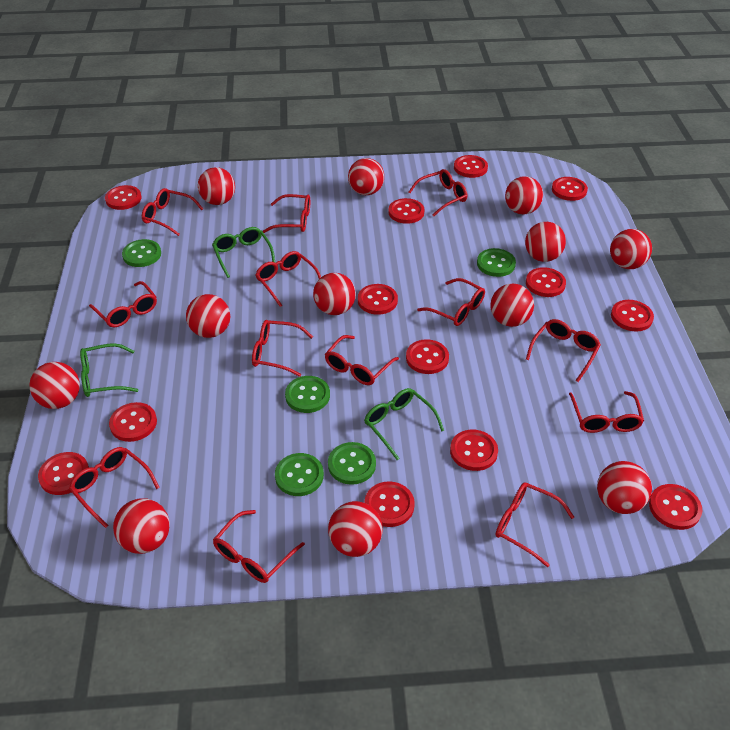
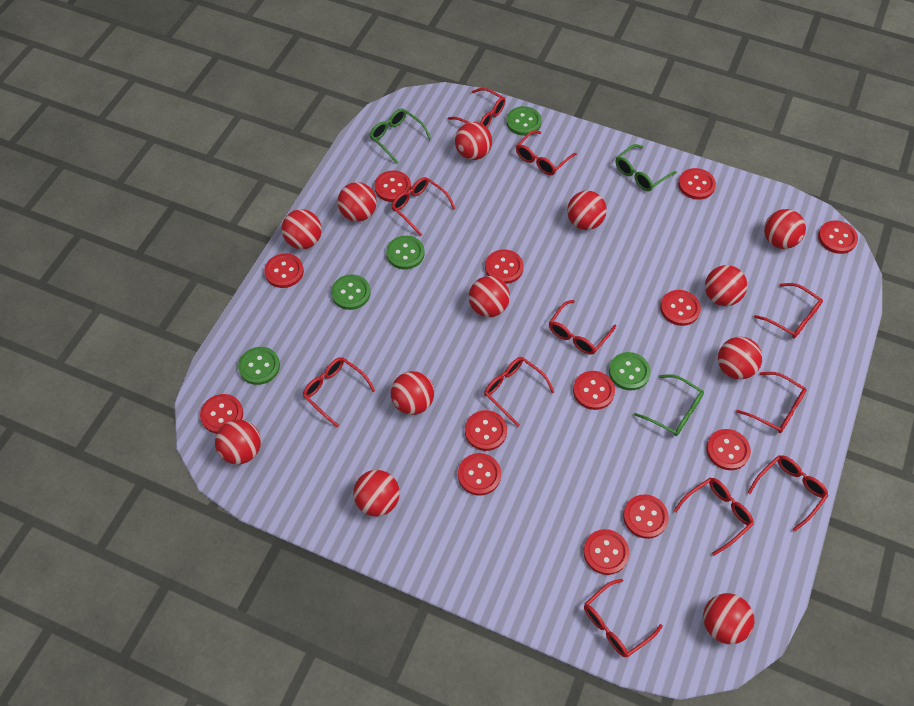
red glasses: 13 -> 11

